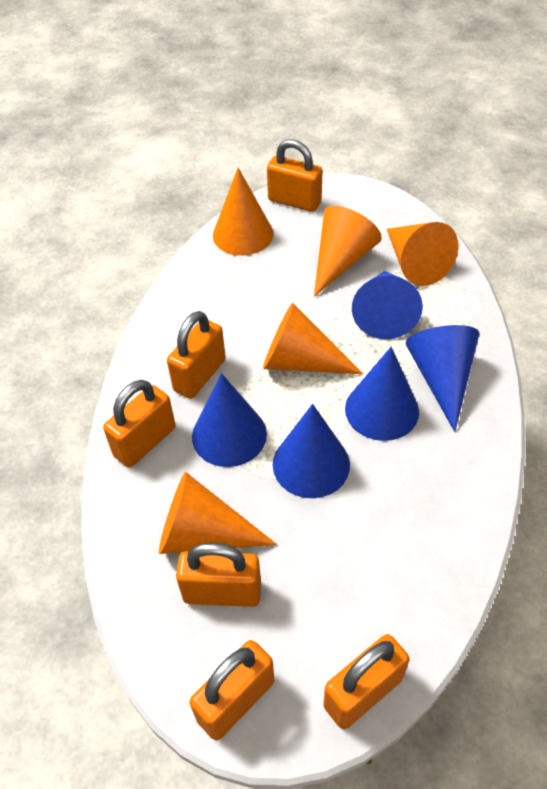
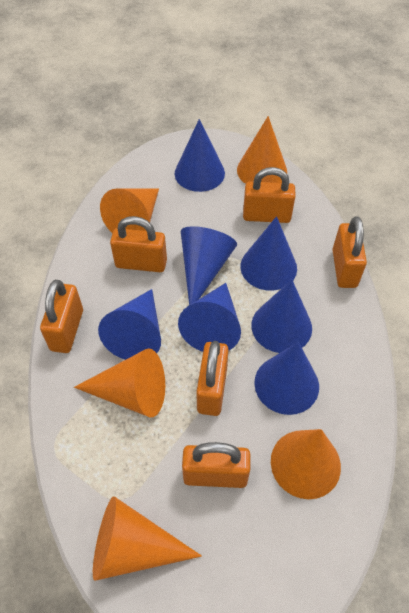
blue cone: 5 -> 7

